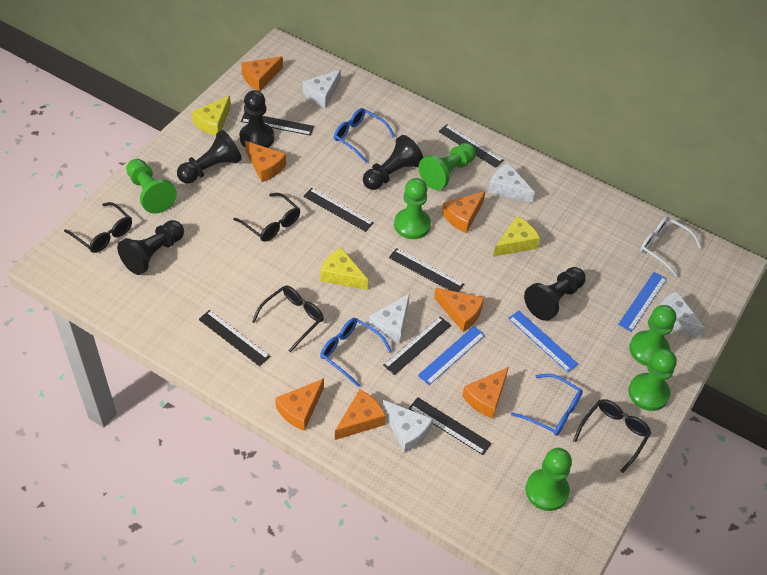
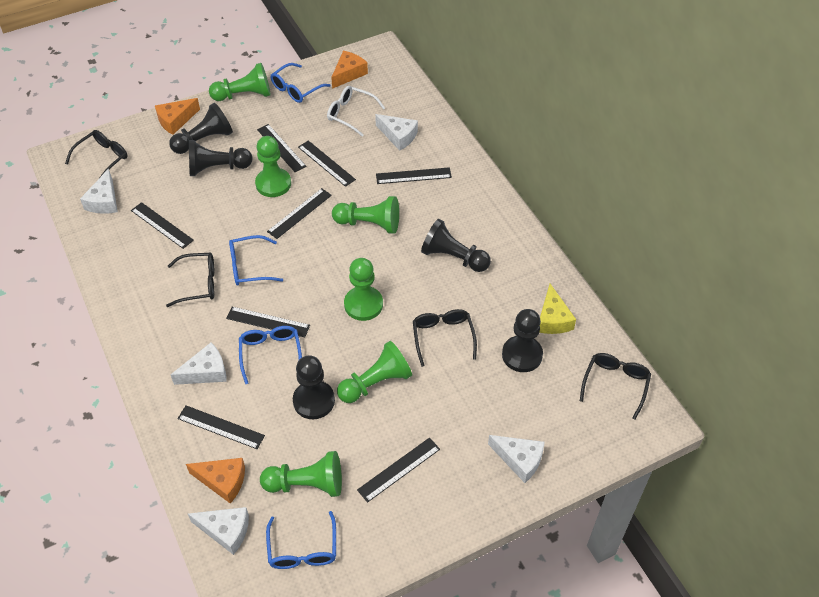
black ruler: 7 -> 8
blue glasses: 3 -> 4
blue ruler: 3 -> 0
orange cheese: 7 -> 3
yellow cheese: 3 -> 1

